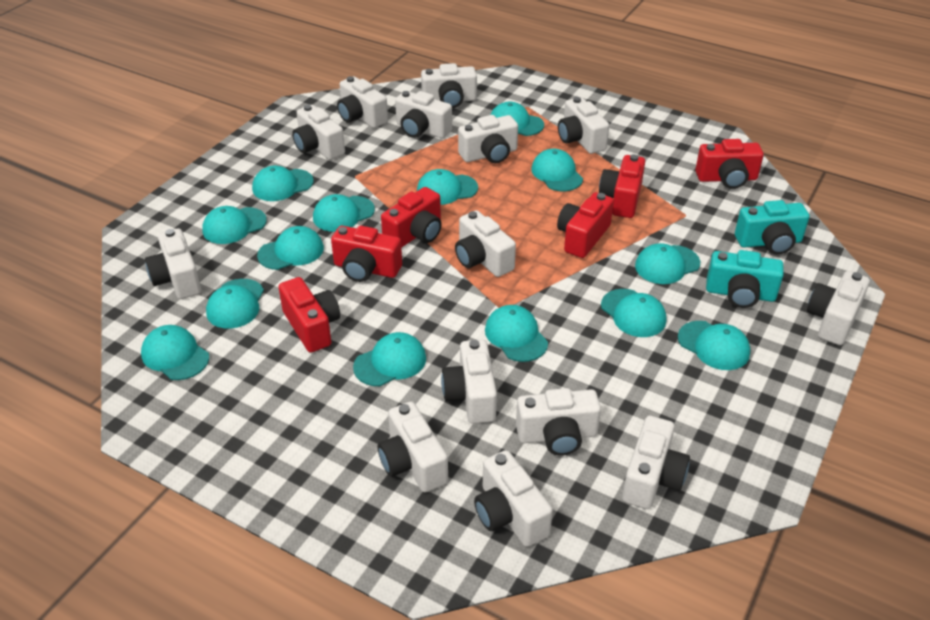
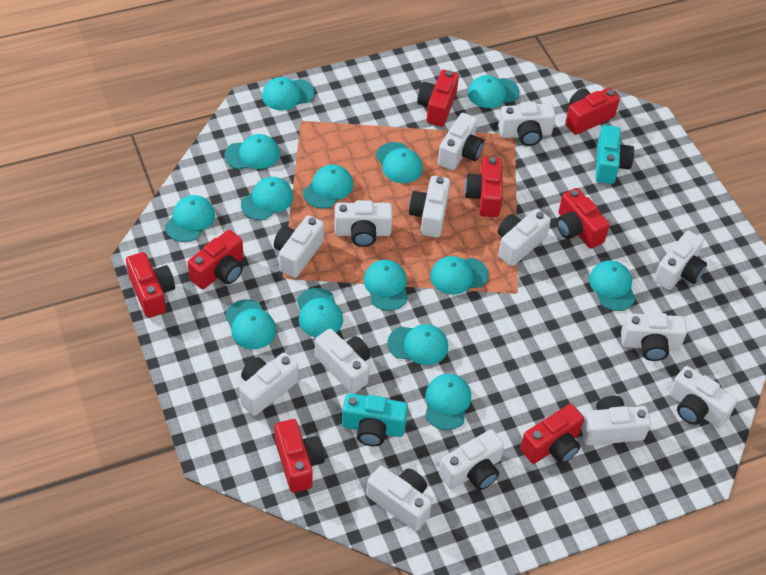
red camera: 6 -> 8

